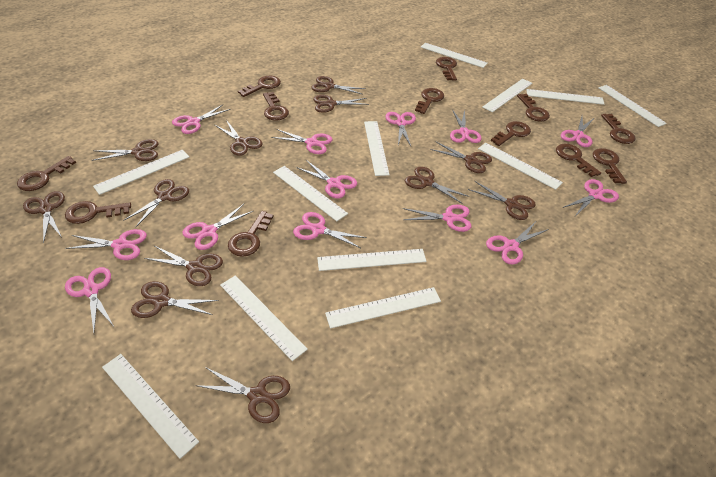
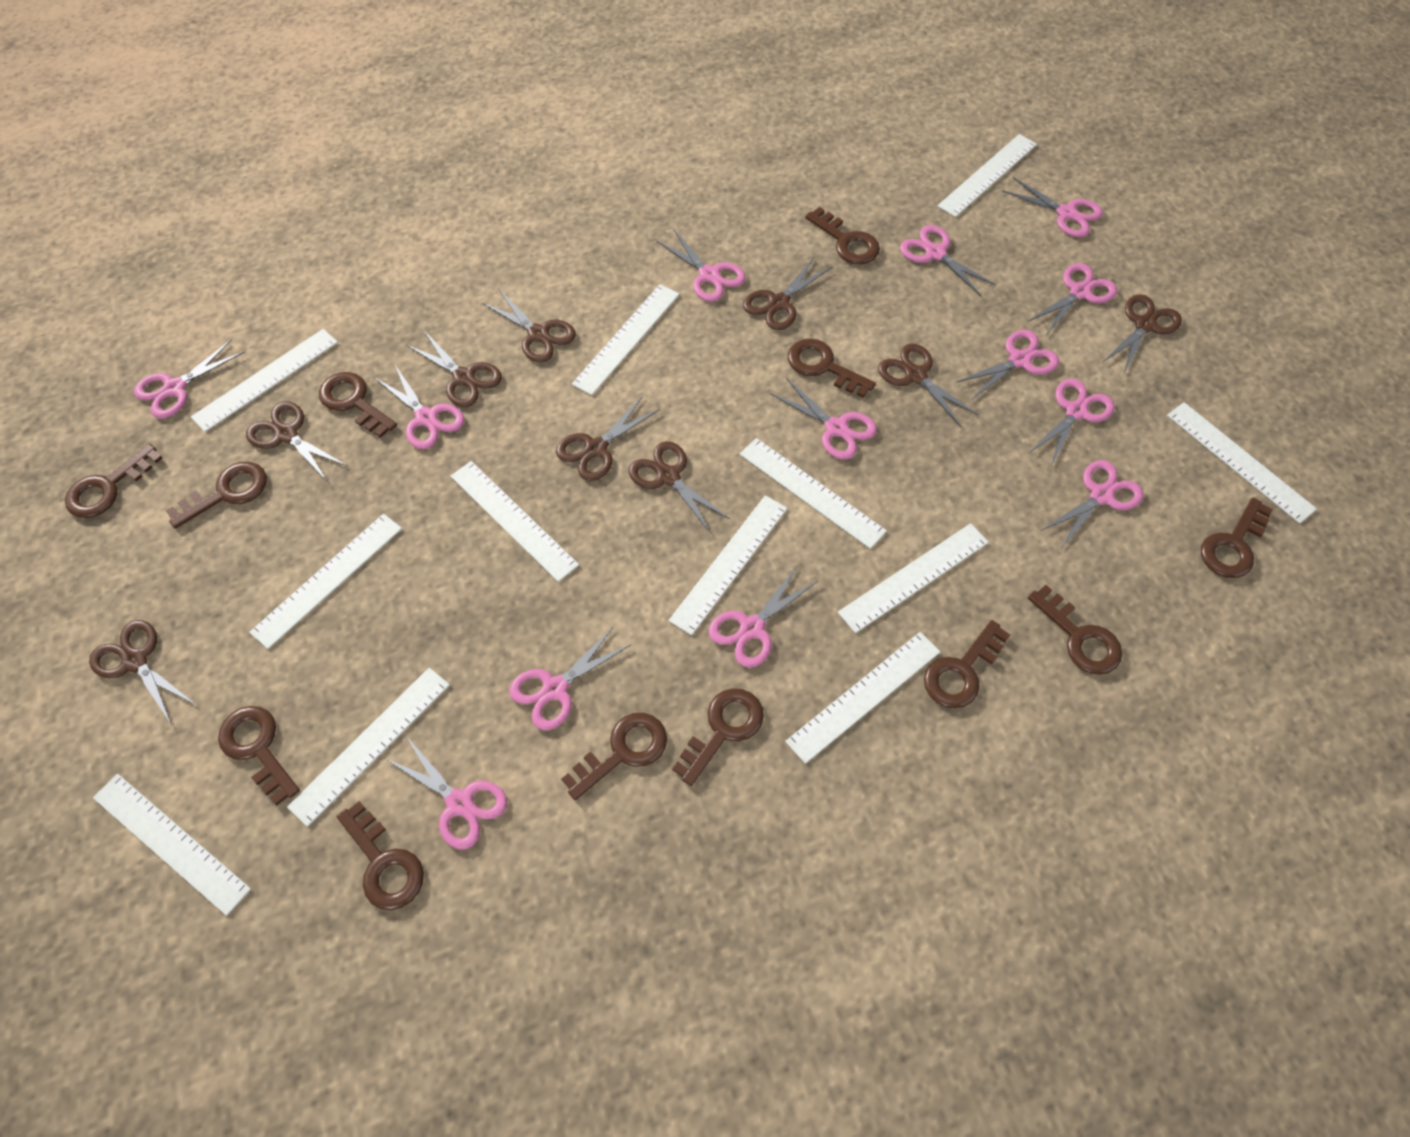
brown scissors: 12 -> 9

